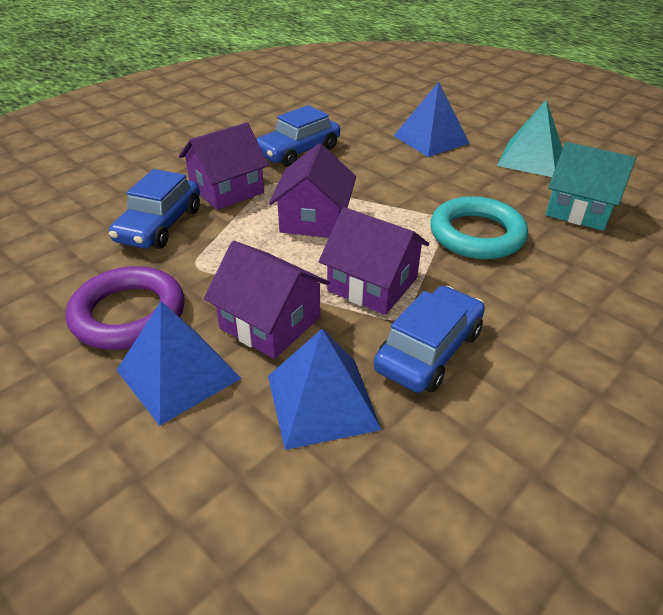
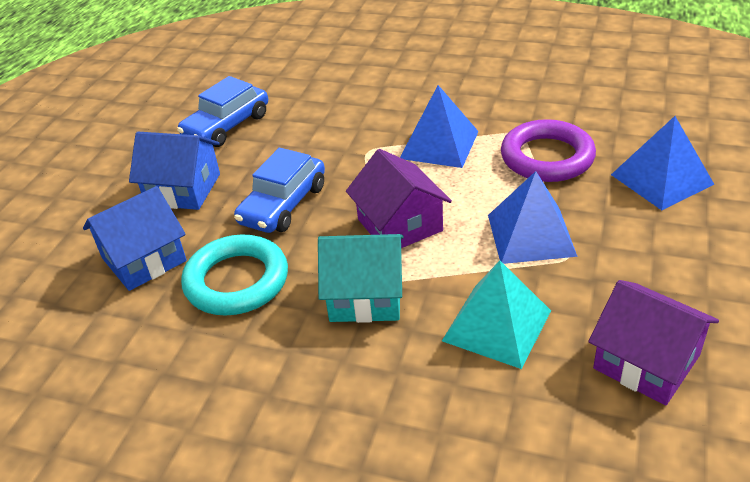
blue car: 3 -> 2
blue house: 0 -> 2
purple house: 4 -> 2

